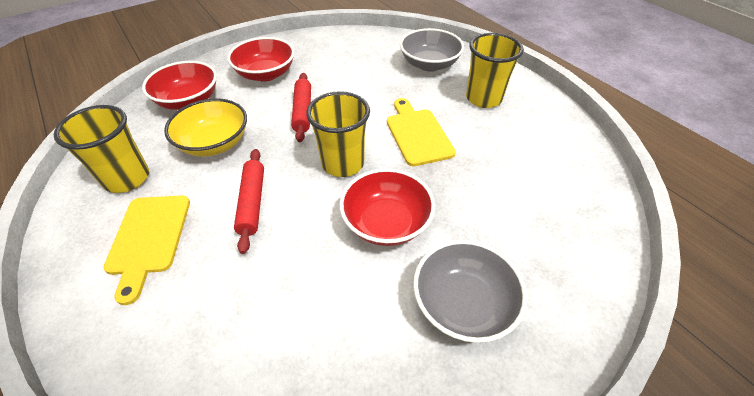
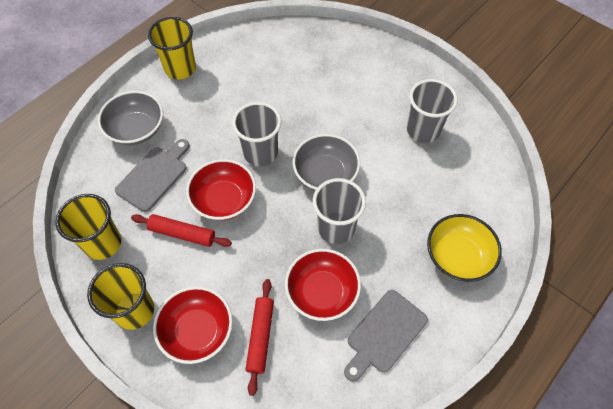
grey cup: 0 -> 3
grey cutting board: 0 -> 2
yellow cutting board: 2 -> 0

